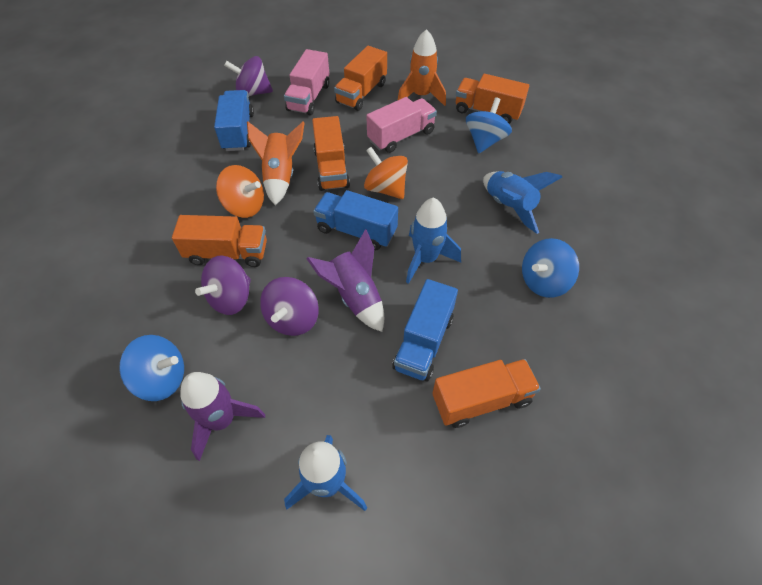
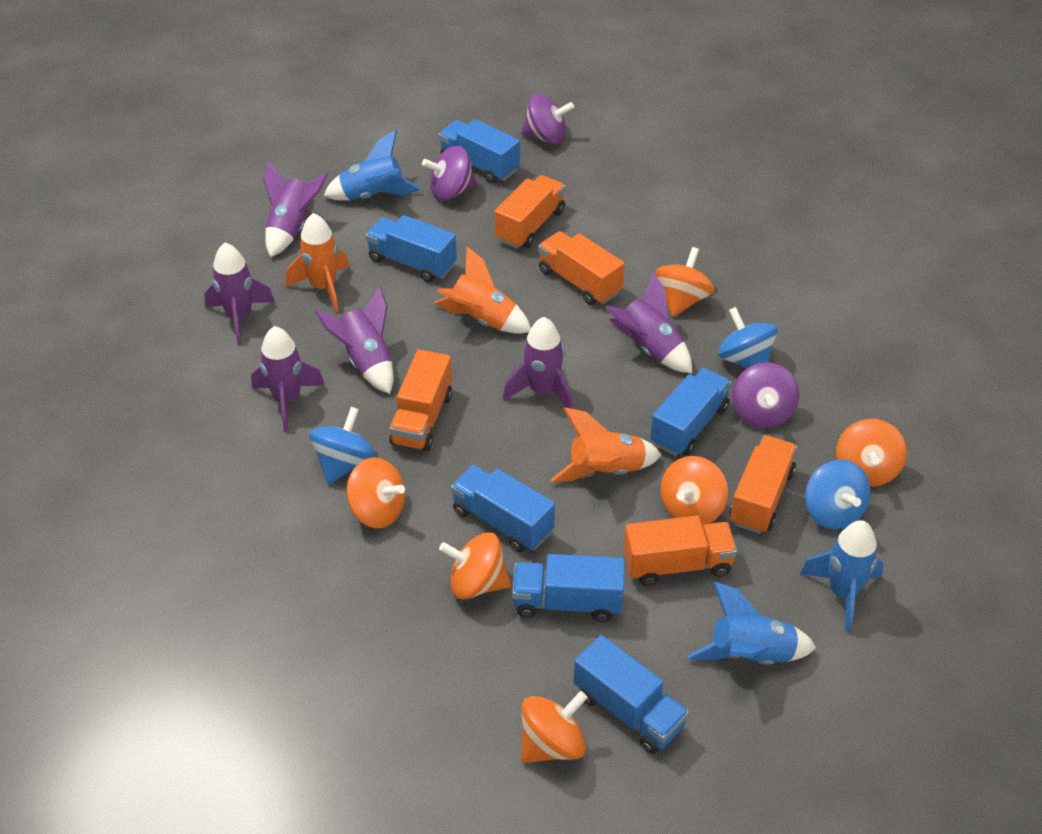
blue truck: 3 -> 6
orange rocket: 2 -> 3
orange spinning top: 2 -> 6
pink truck: 2 -> 0
purple rocket: 2 -> 6

